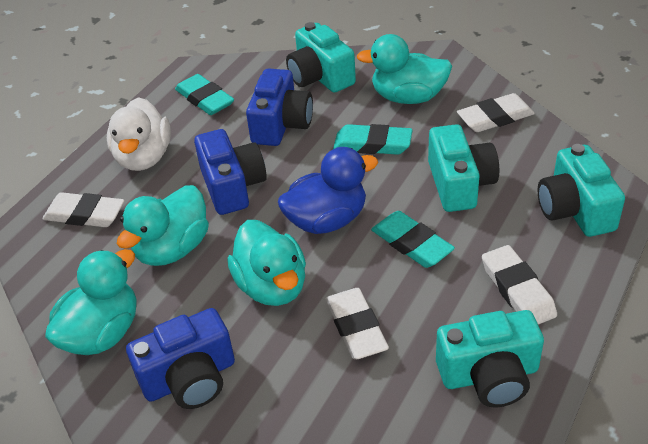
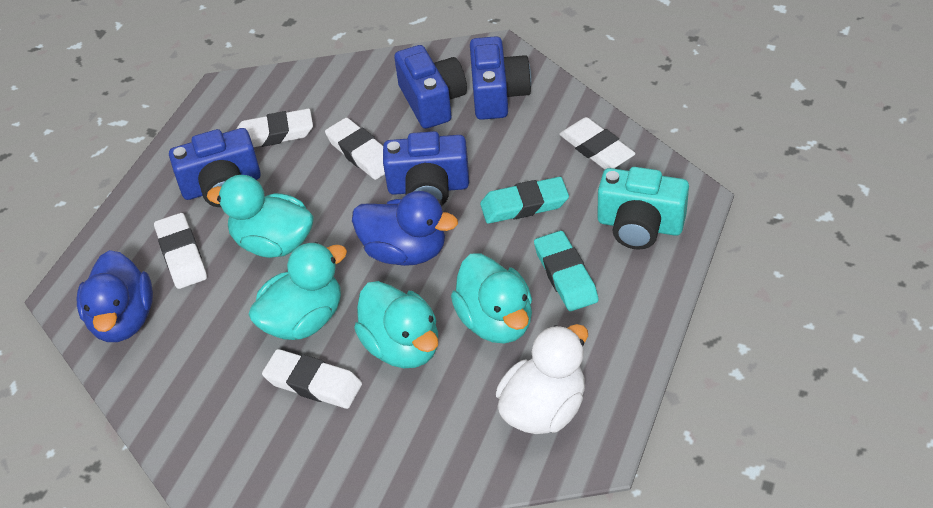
blue camera: 3 -> 4
blue duck: 1 -> 2
turquoise camera: 4 -> 1
turquoise eraser: 3 -> 2
white eraser: 4 -> 5

